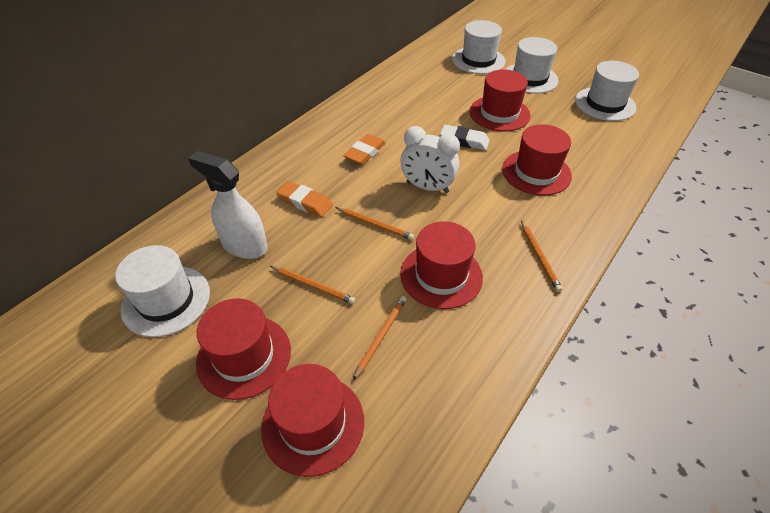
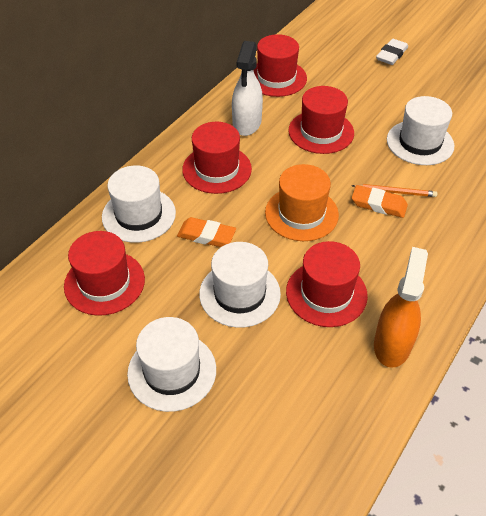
orange hat: 0 -> 1
orange pencil: 4 -> 1
orange spray bottle: 0 -> 1
white clock: 1 -> 0

